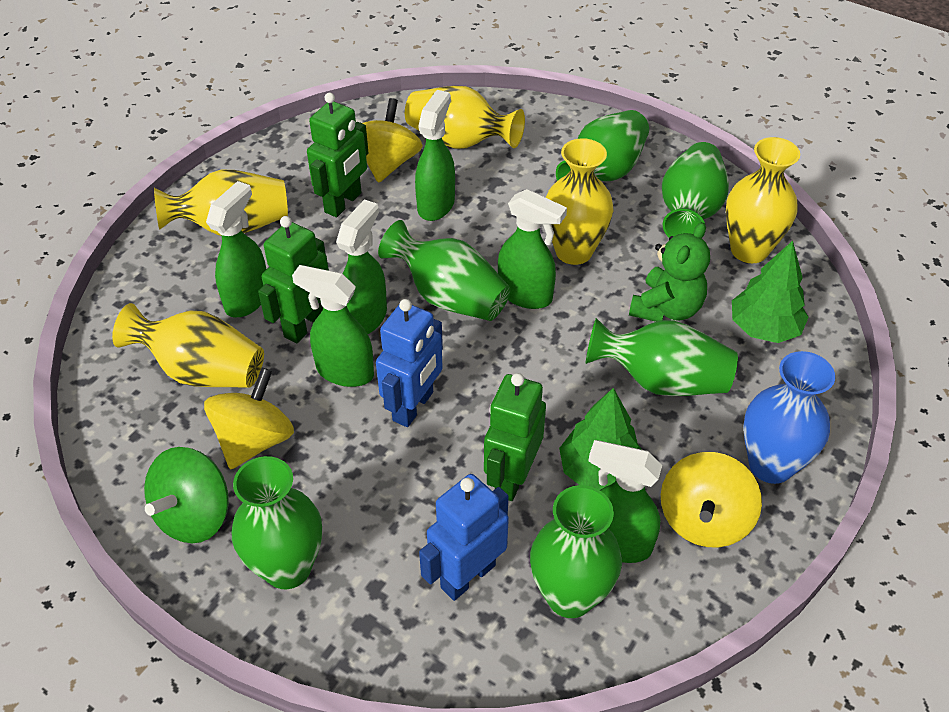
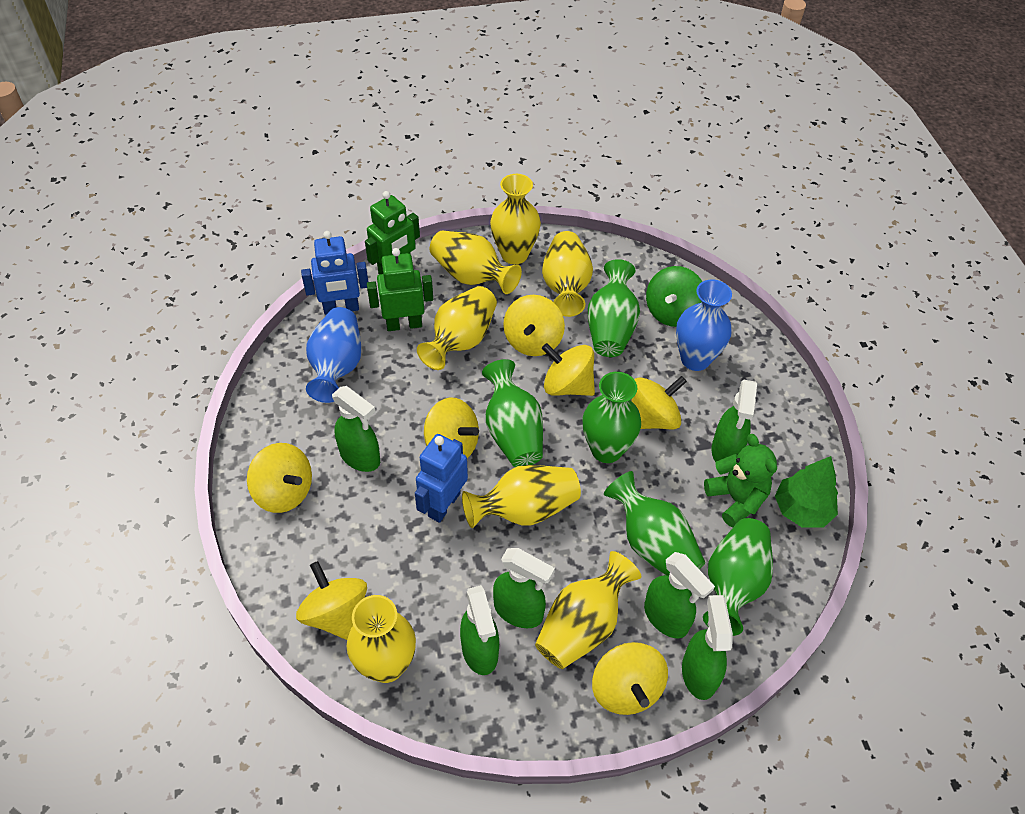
blue vase: 1 -> 2
green robot: 3 -> 2
green tree: 2 -> 1
green vase: 6 -> 5
yellow spinning top: 3 -> 7
yellow vase: 5 -> 7

